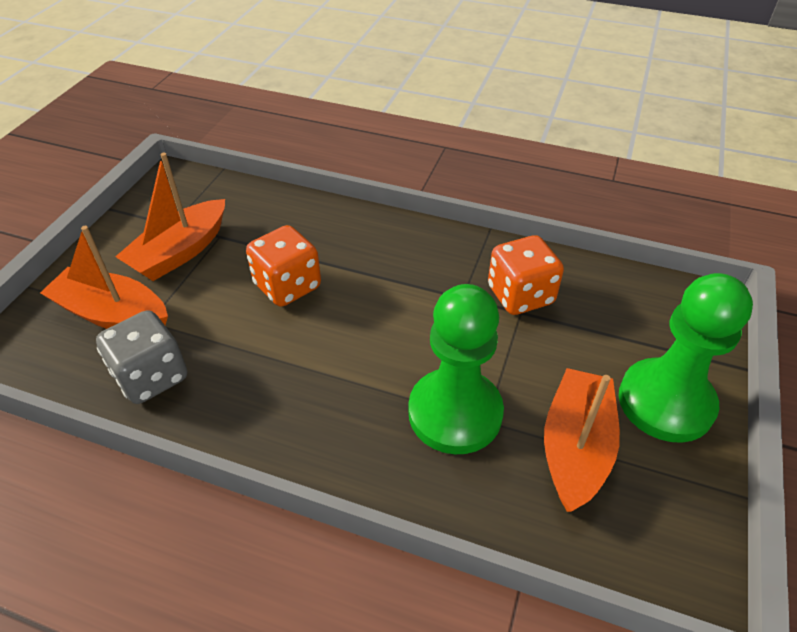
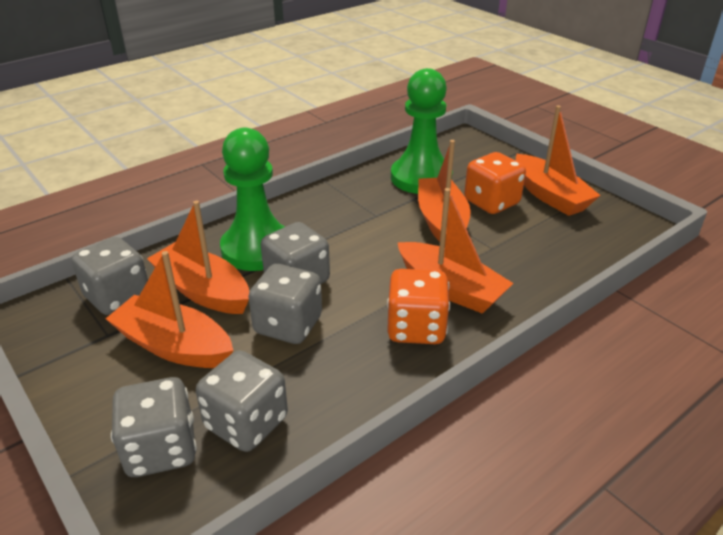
grey dice: 1 -> 5
orange boat: 3 -> 5

